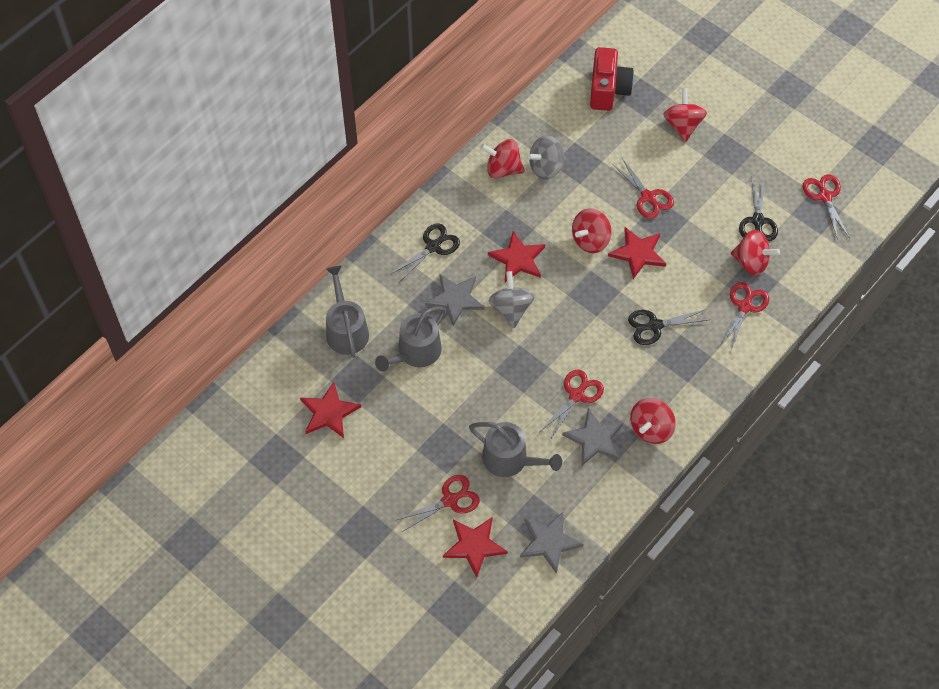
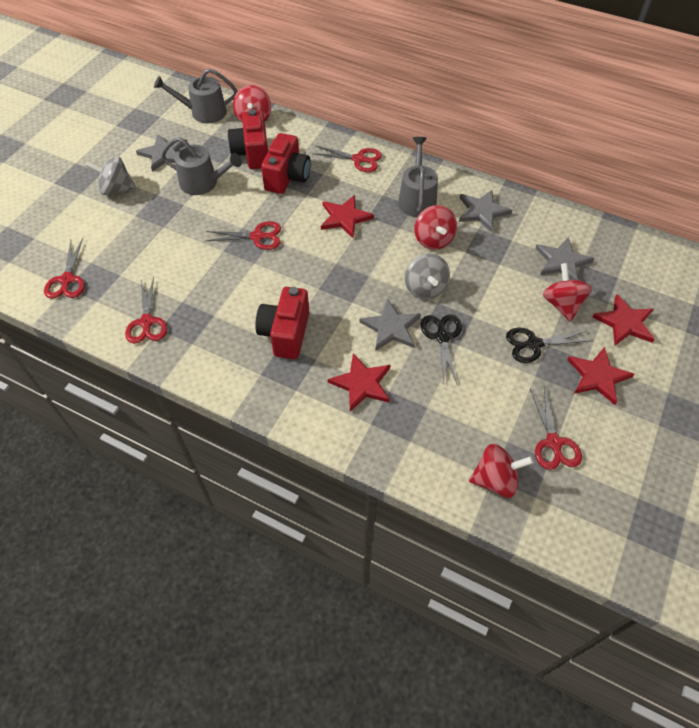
black scissors: 3 -> 2
grey star: 3 -> 4
red camera: 1 -> 3
red spinning top: 5 -> 4

